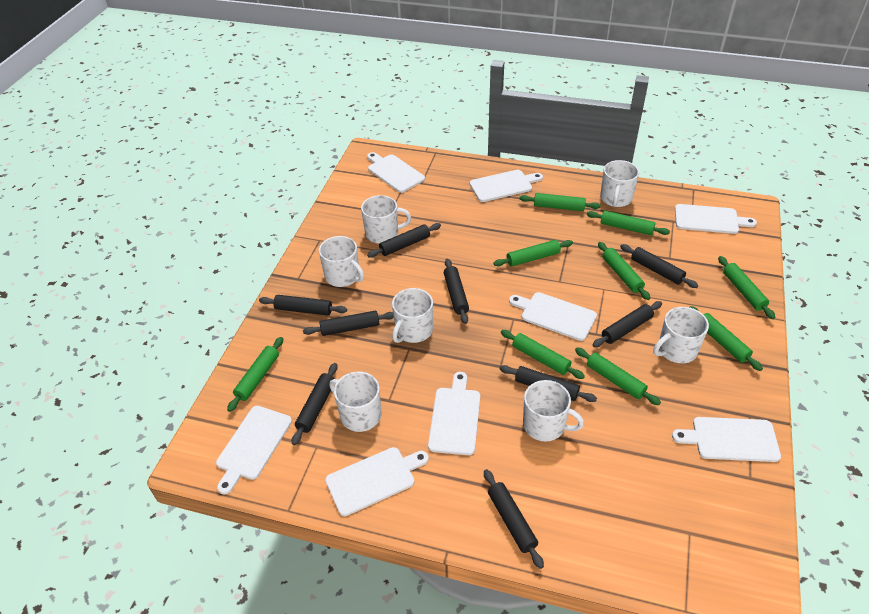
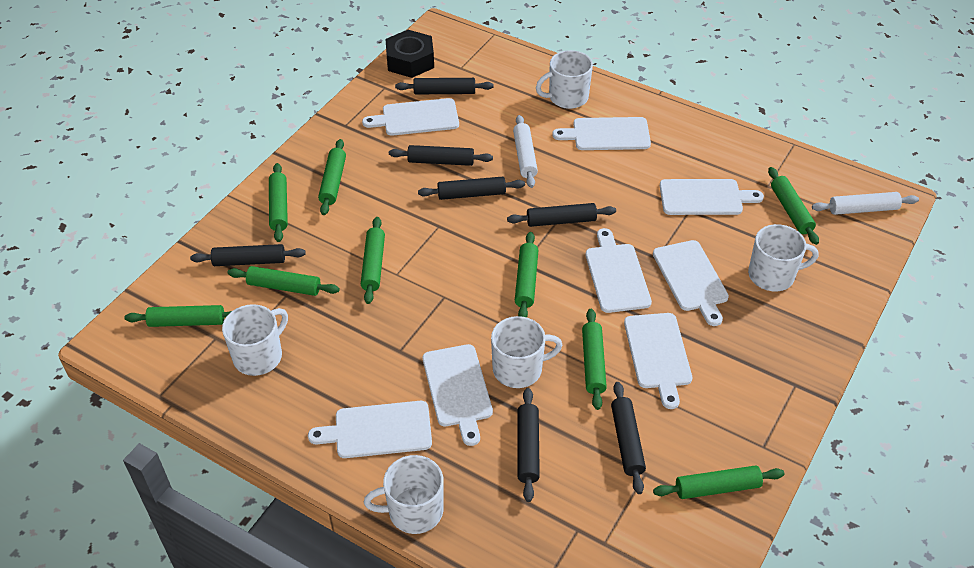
black nut: 0 -> 1
black rolling pin: 9 -> 7
white mug: 7 -> 5
white rolling pin: 0 -> 2

